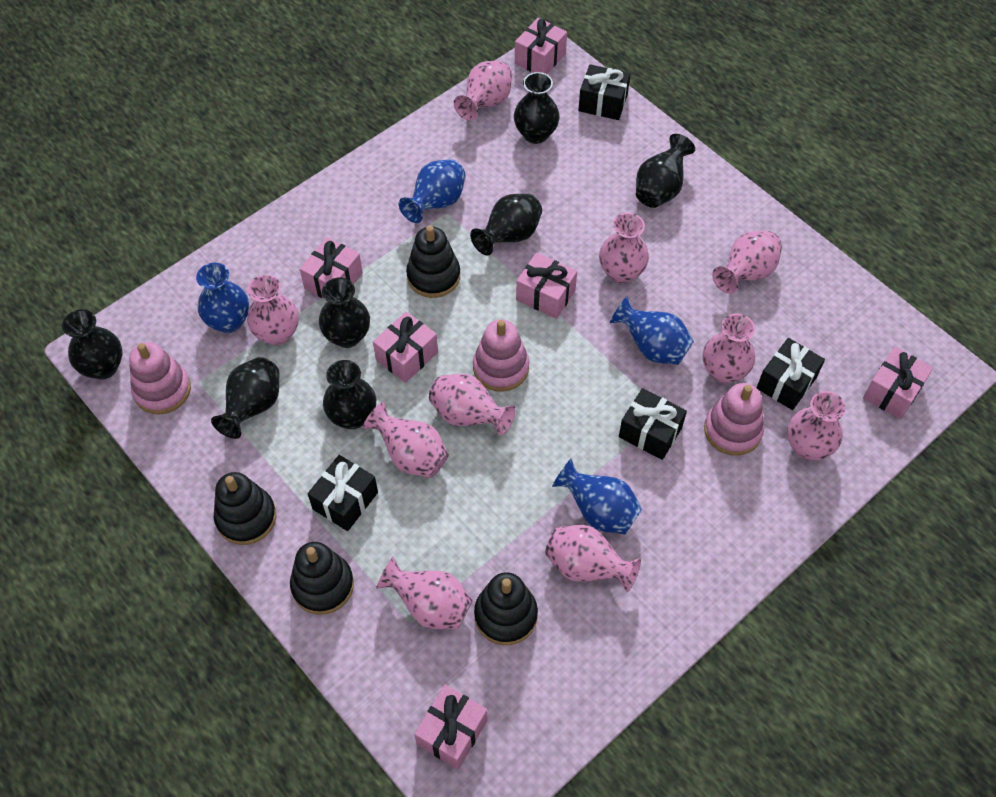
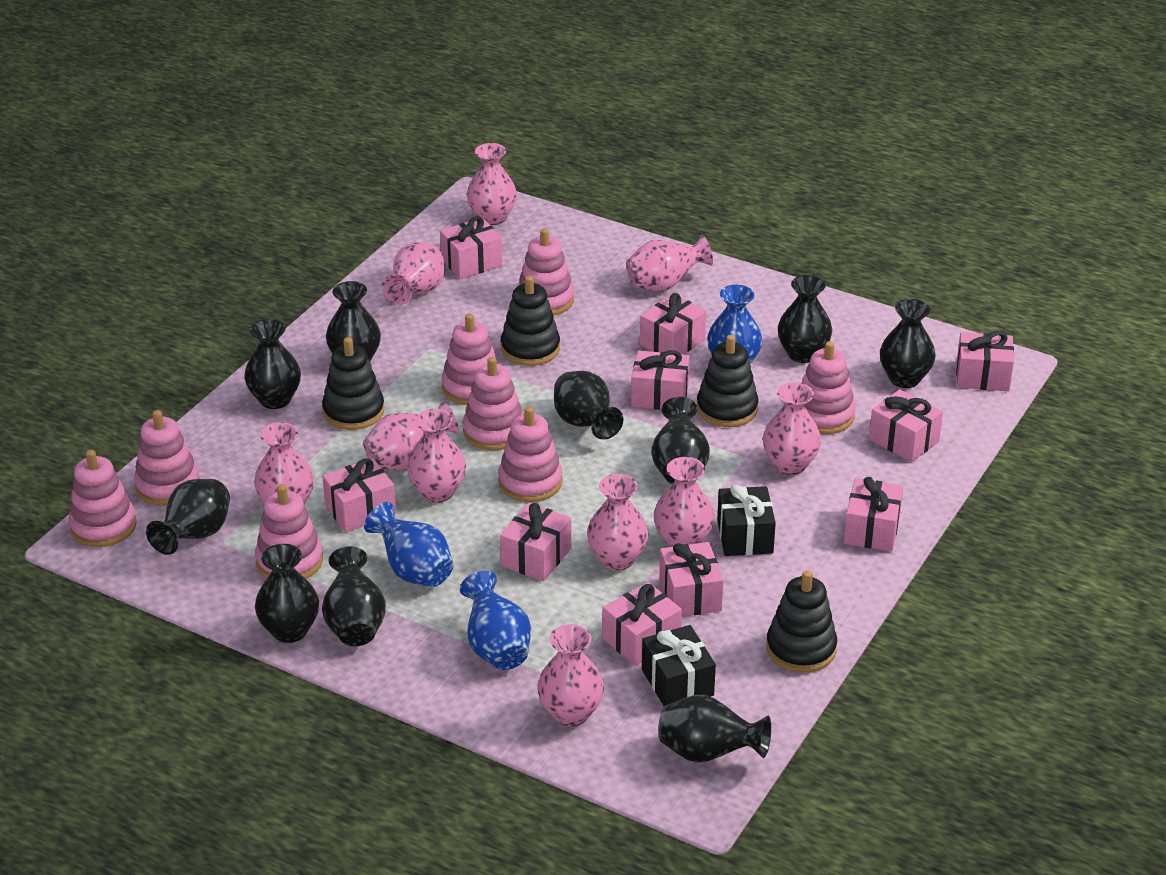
black gift: 4 -> 2
black vase: 7 -> 10
blue vase: 4 -> 3
pink gift: 6 -> 10
pink stacking toy: 3 -> 8

